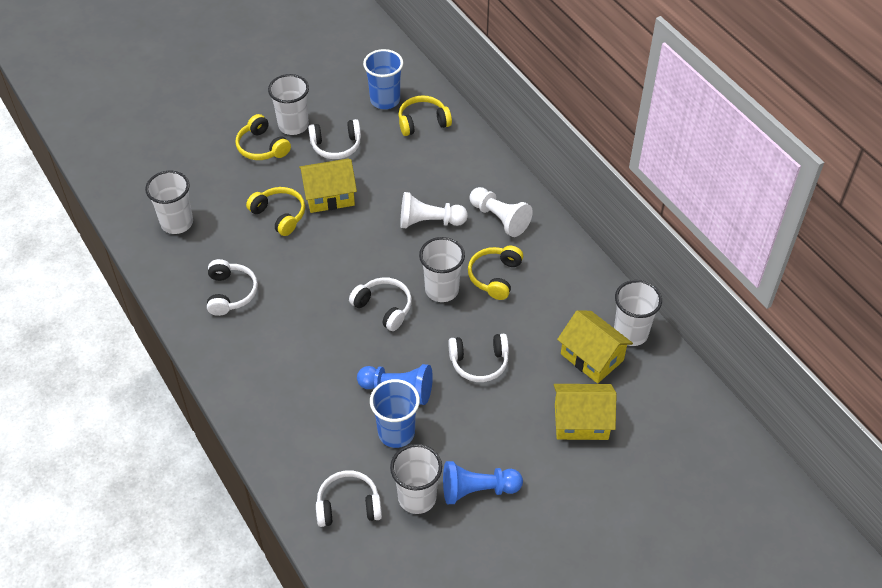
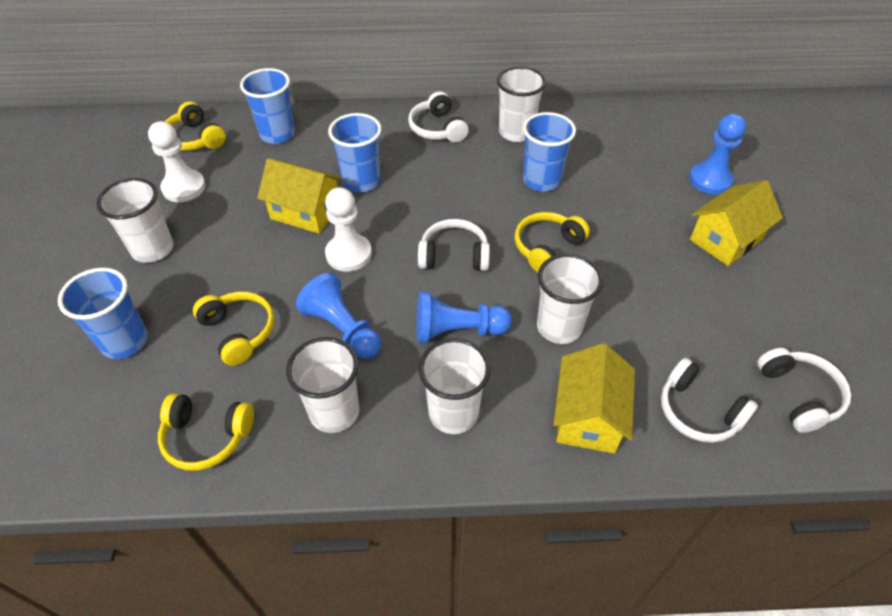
blue cup: 2 -> 4
blue pawn: 2 -> 3
white headphones: 5 -> 4

